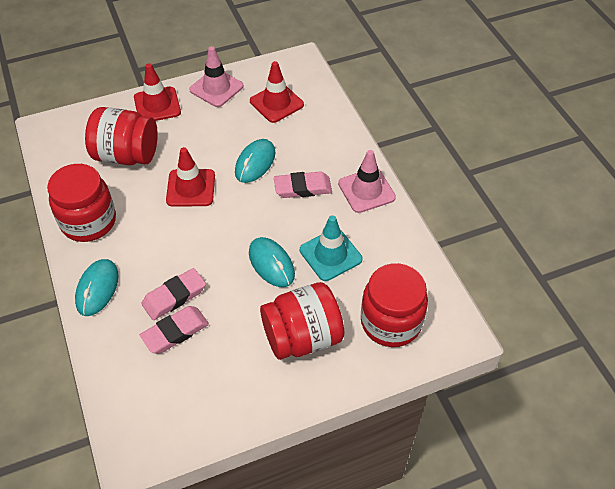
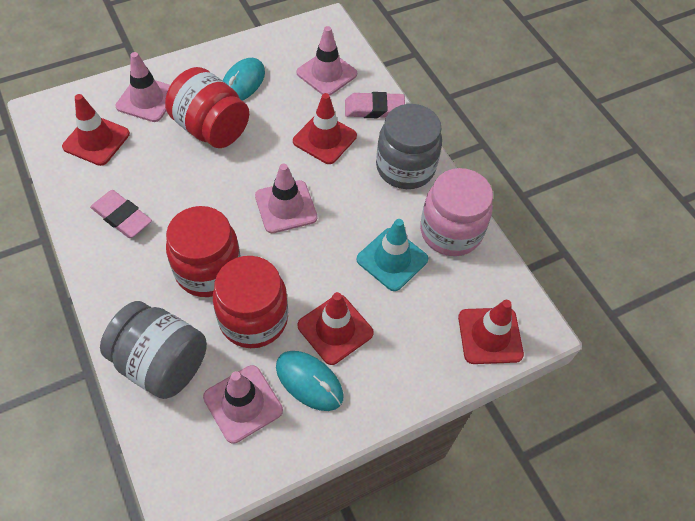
grey jar: 0 -> 2
pink eraser: 3 -> 2
pink jar: 0 -> 1
pink traffic cone: 2 -> 4
red jar: 4 -> 3
red traffic cone: 3 -> 4
turquoise mouse: 3 -> 2

